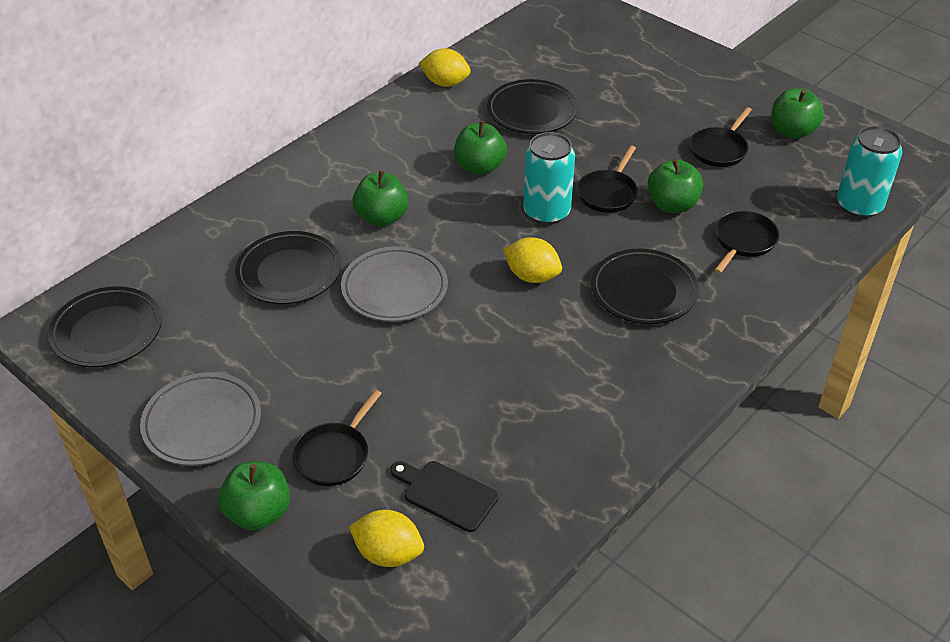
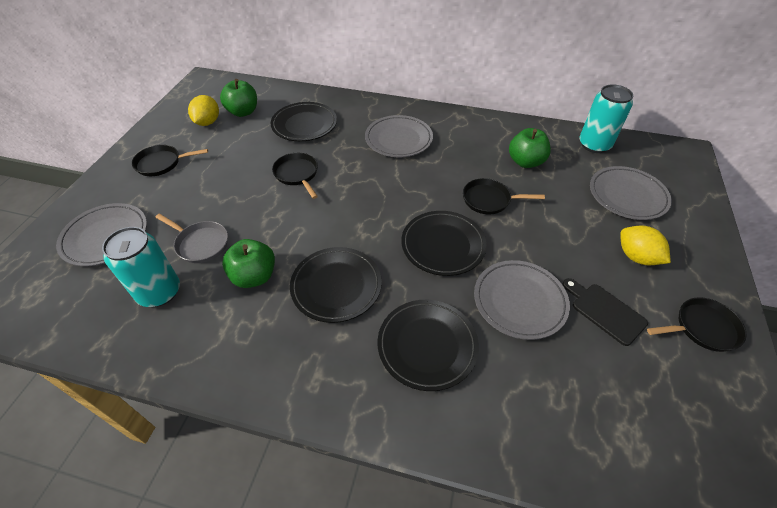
green apple: 5 -> 3
grey pan: 0 -> 1
grey plate: 2 -> 4
yellow lemon: 3 -> 2

